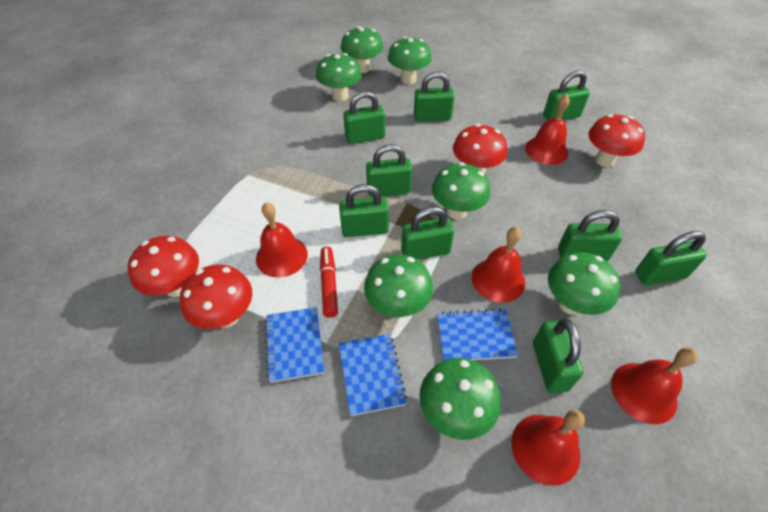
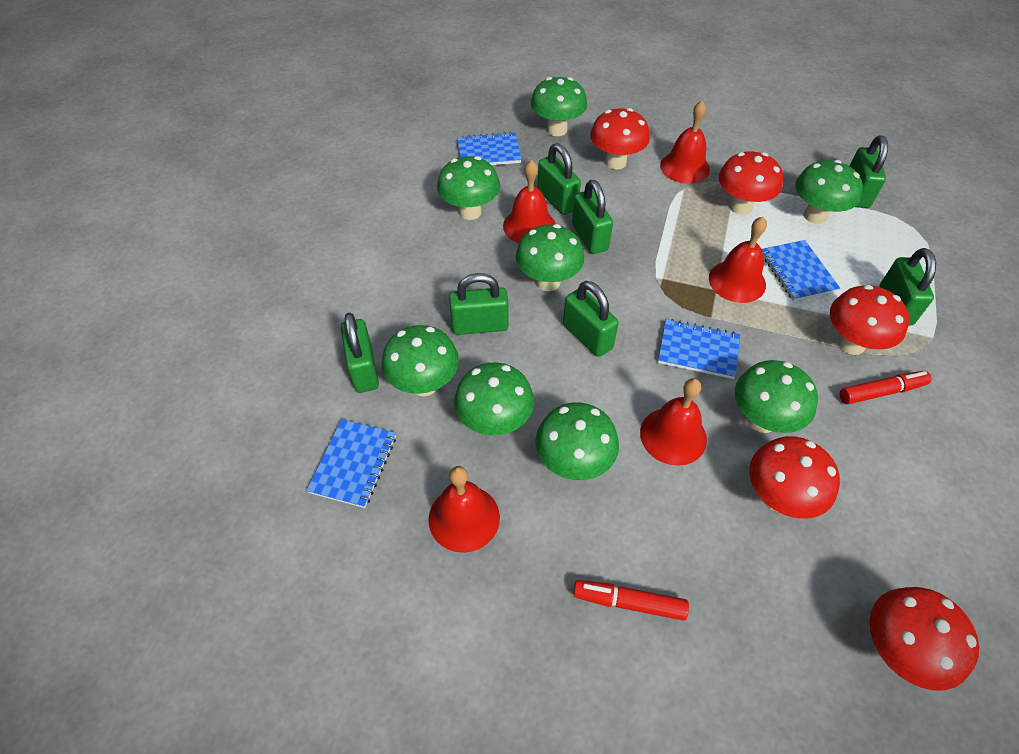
blue notebook: 3 -> 4
green mushroom: 7 -> 8
green padlock: 9 -> 7
red marker: 1 -> 2
red mushroom: 4 -> 5

